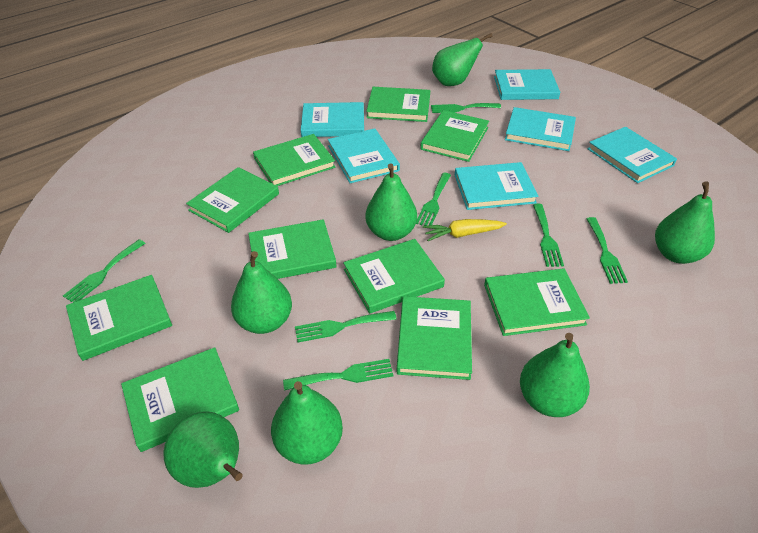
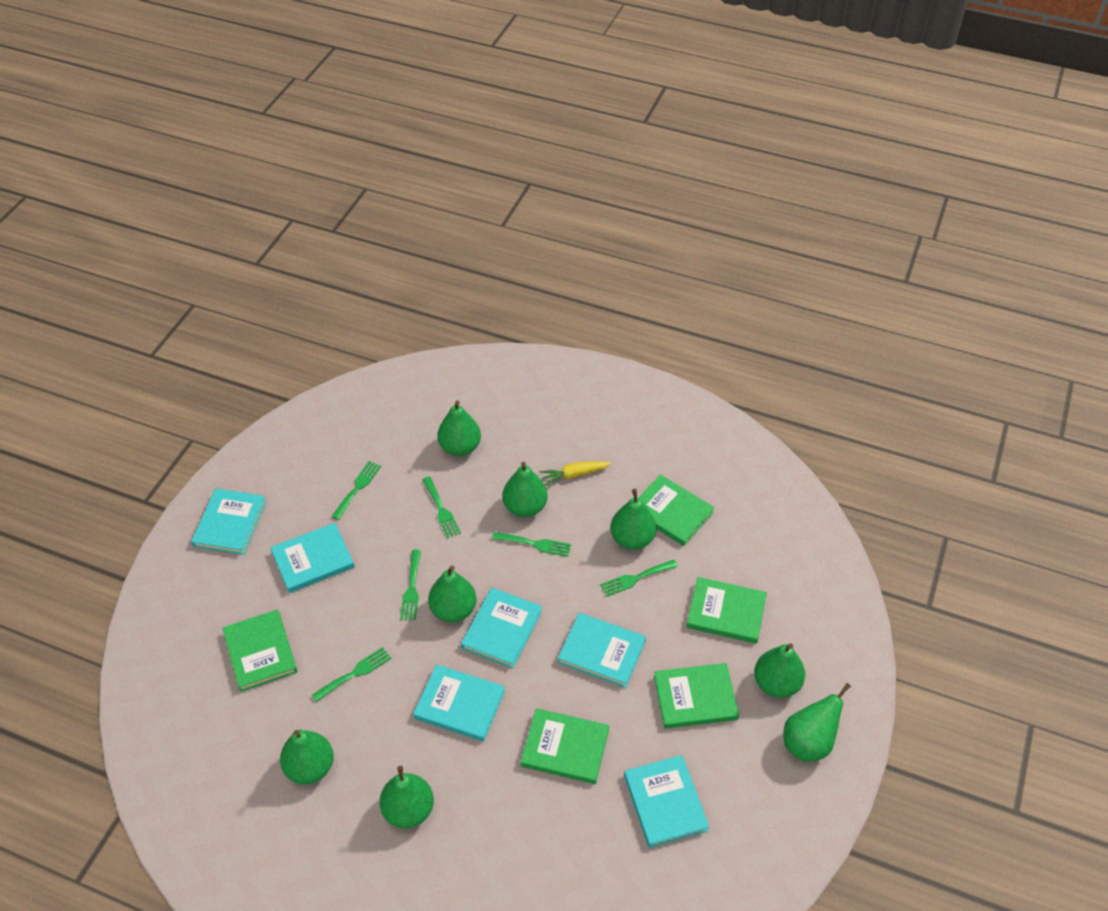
green book: 10 -> 5
green fork: 7 -> 6
green pear: 7 -> 8

